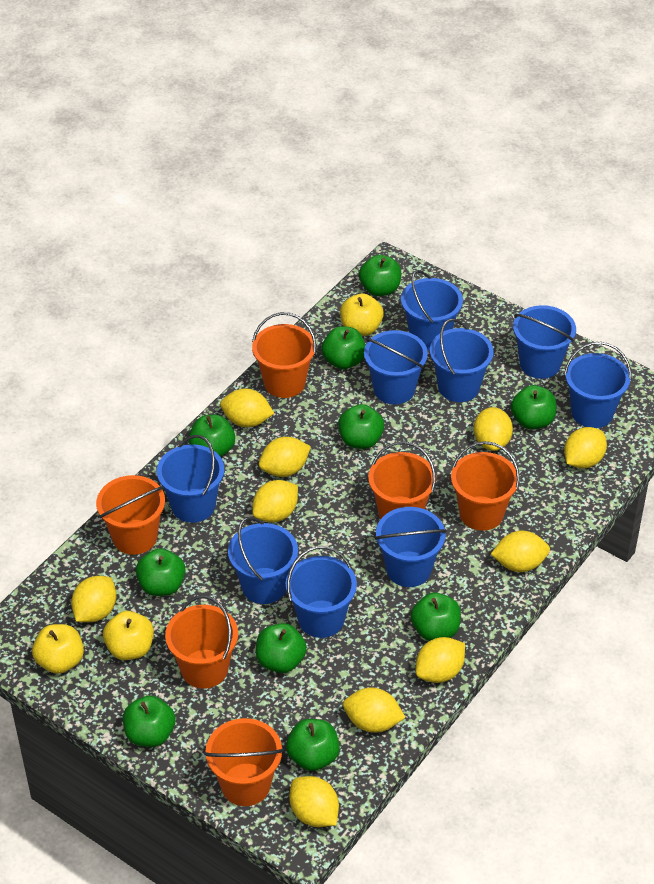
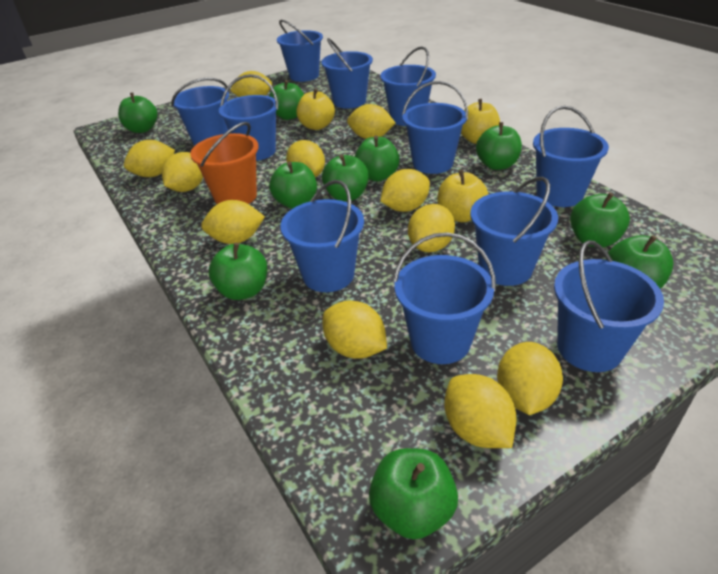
blue bucket: 9 -> 11
orange bucket: 6 -> 1
yellow lemon: 10 -> 11

